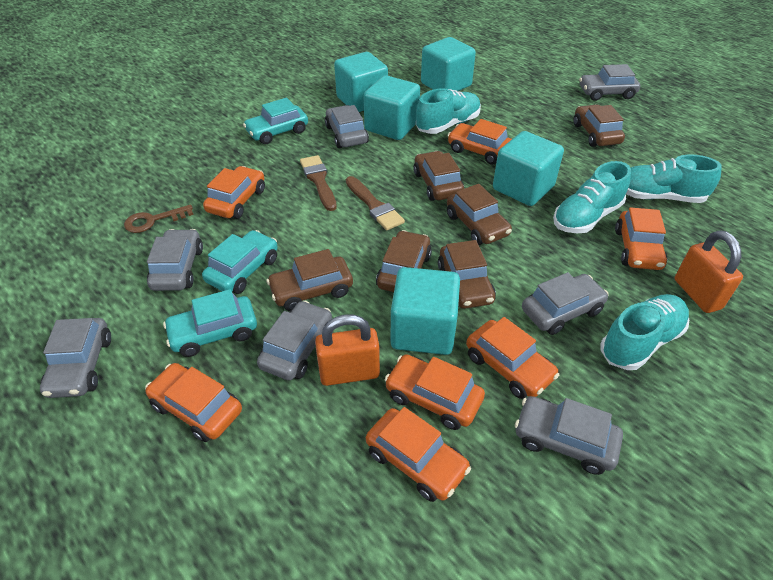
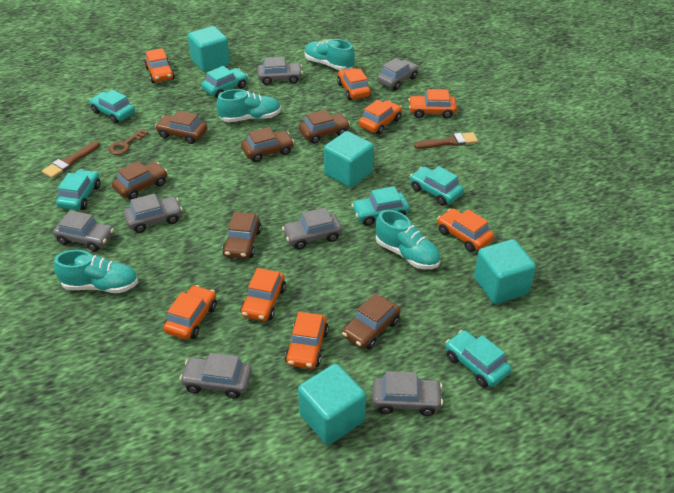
orange car: 7 -> 8
orange padlock: 2 -> 0
turquoise car: 3 -> 6
turquoise cube: 5 -> 4

